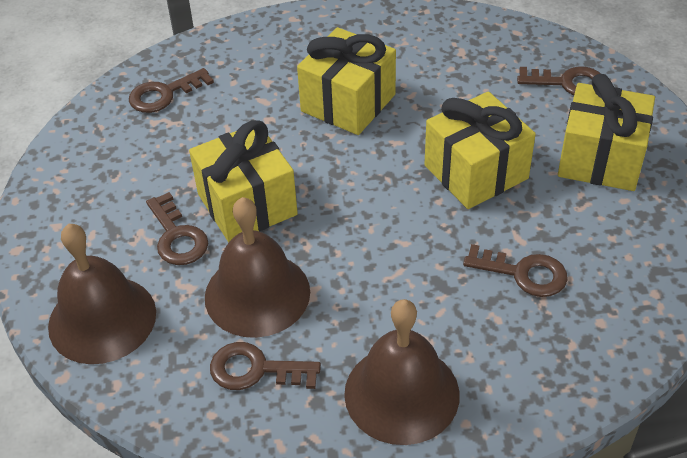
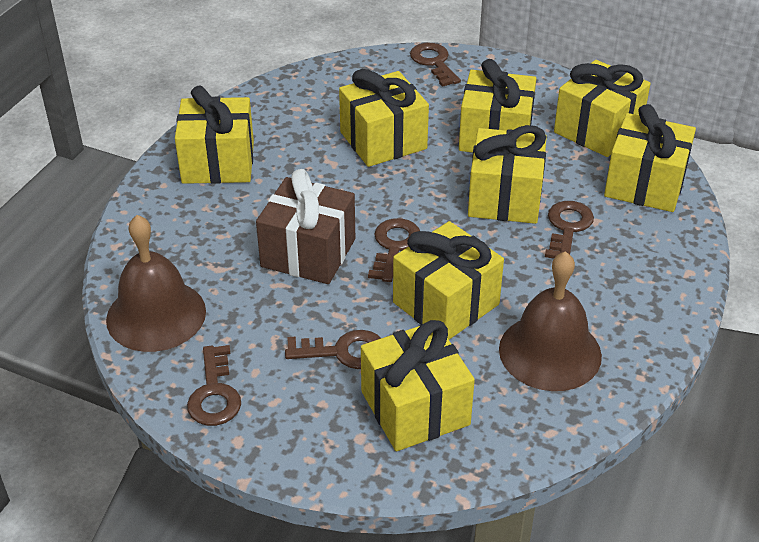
brown bell: 3 -> 2
brown gift: 0 -> 1
yellow gift: 4 -> 8

